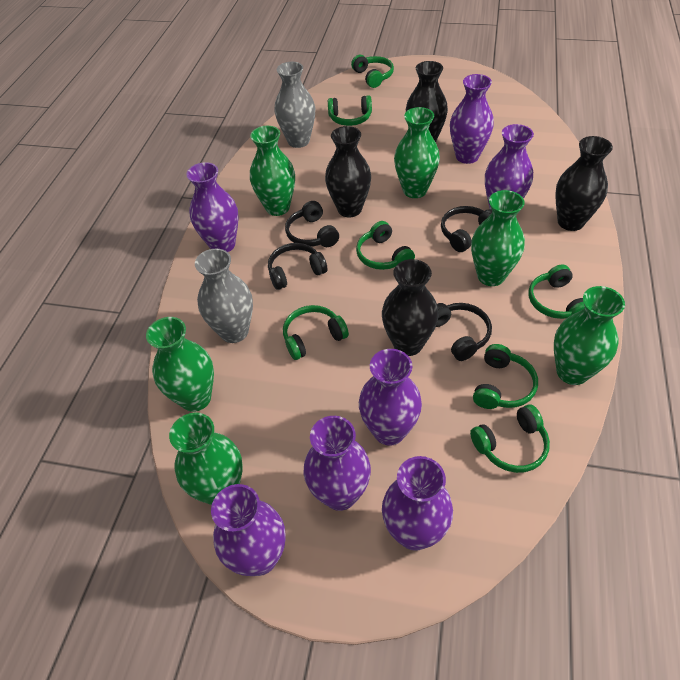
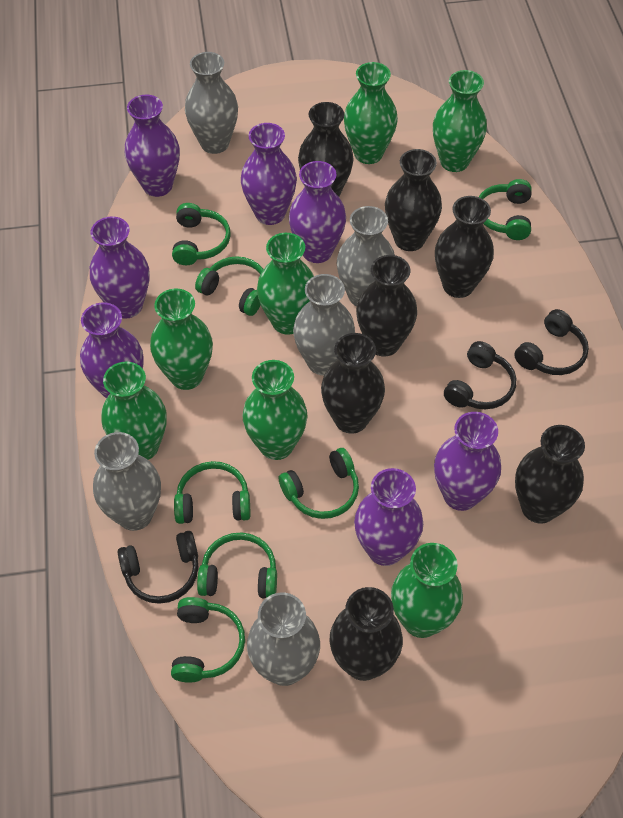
black headphones: 4 -> 3
black vase: 4 -> 7
green vase: 6 -> 7
grey vase: 2 -> 5

